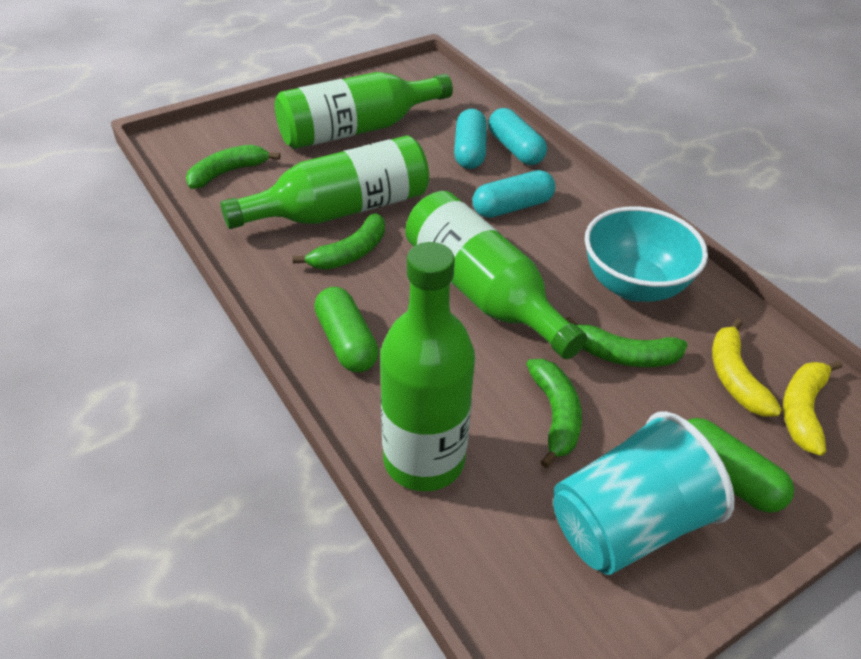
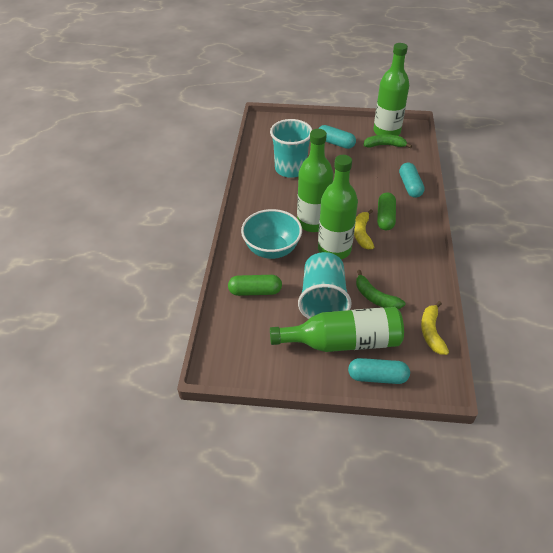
green banana: 4 -> 2
turquoise cup: 1 -> 2

